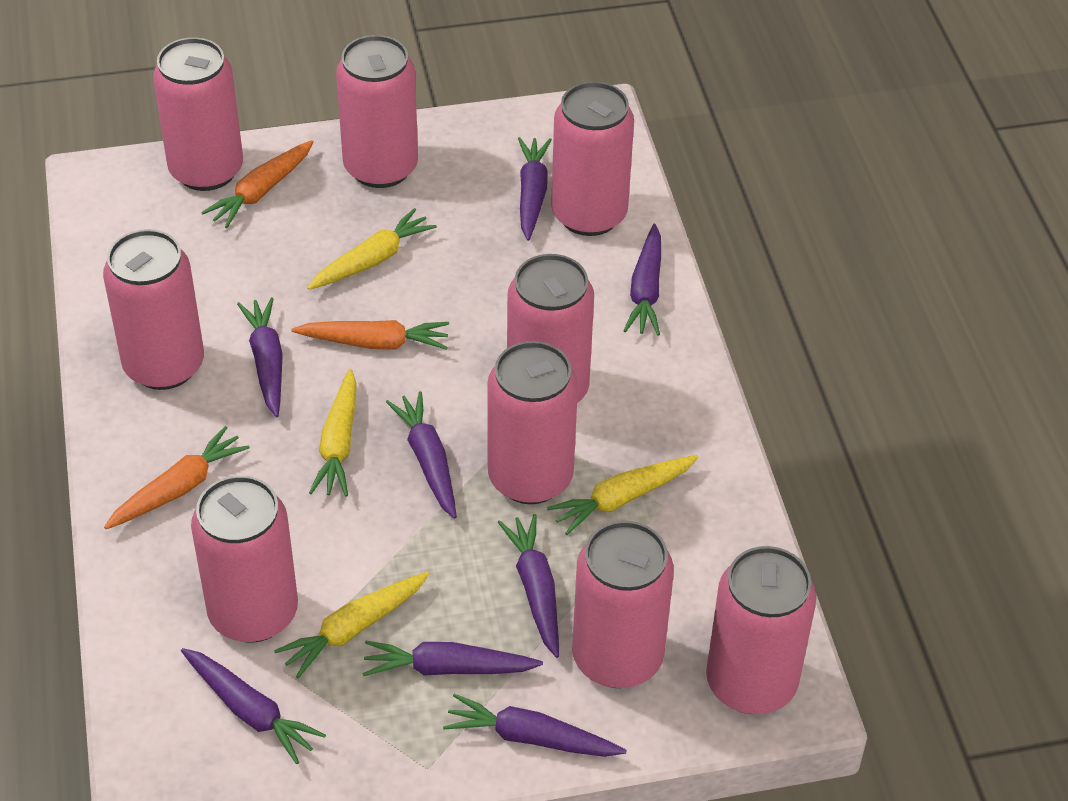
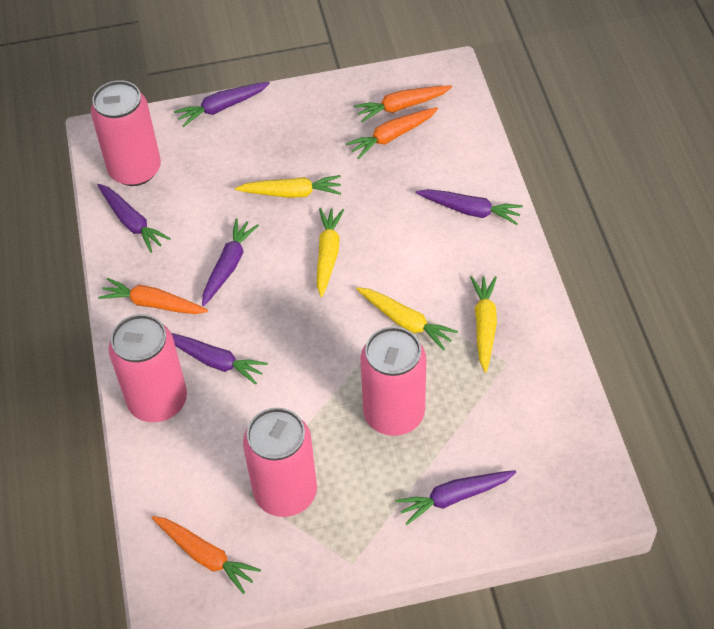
orange carrot: 3 -> 4
pink can: 9 -> 4
purple carrot: 8 -> 6

